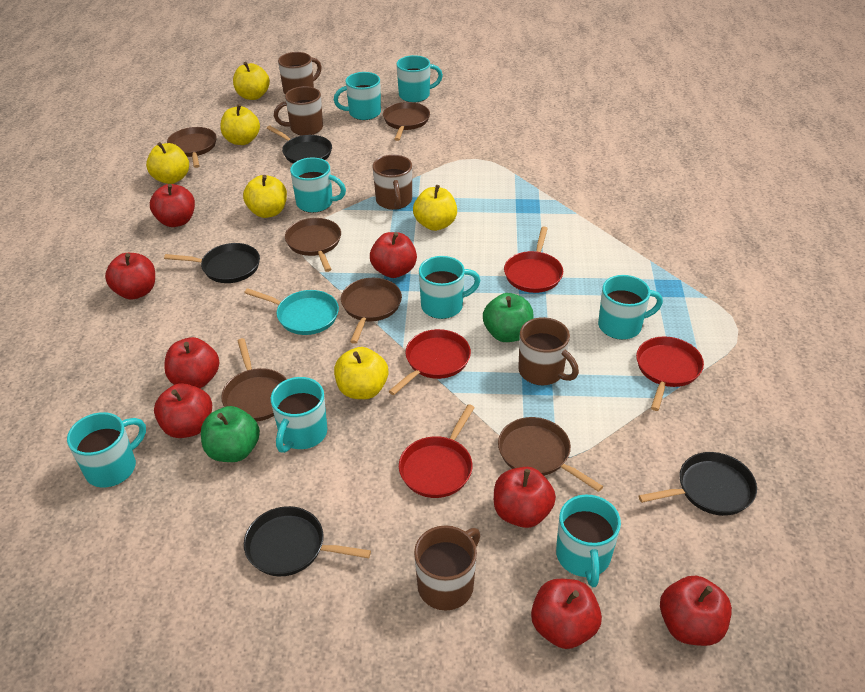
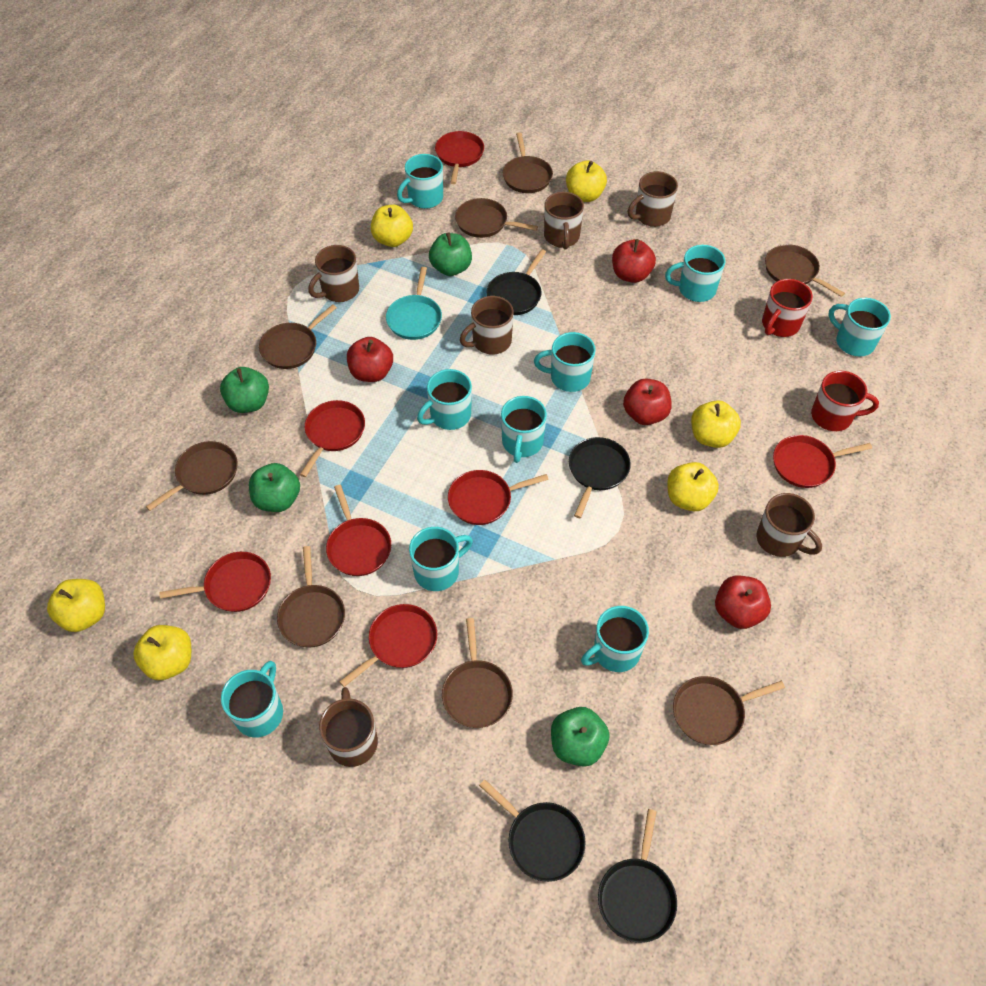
brown mug: 5 -> 6
brown pan: 6 -> 8
green apple: 2 -> 4
red apple: 8 -> 4
red mug: 0 -> 2
red pan: 4 -> 7
turquoise mug: 8 -> 9

